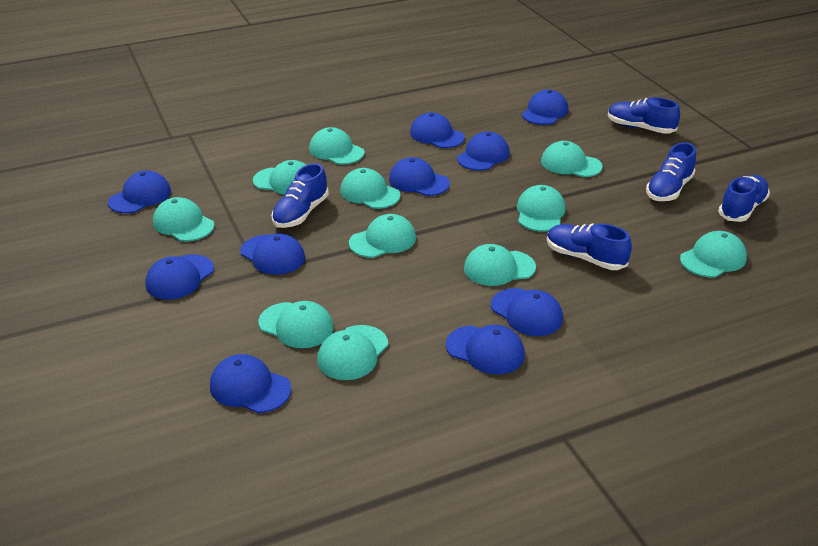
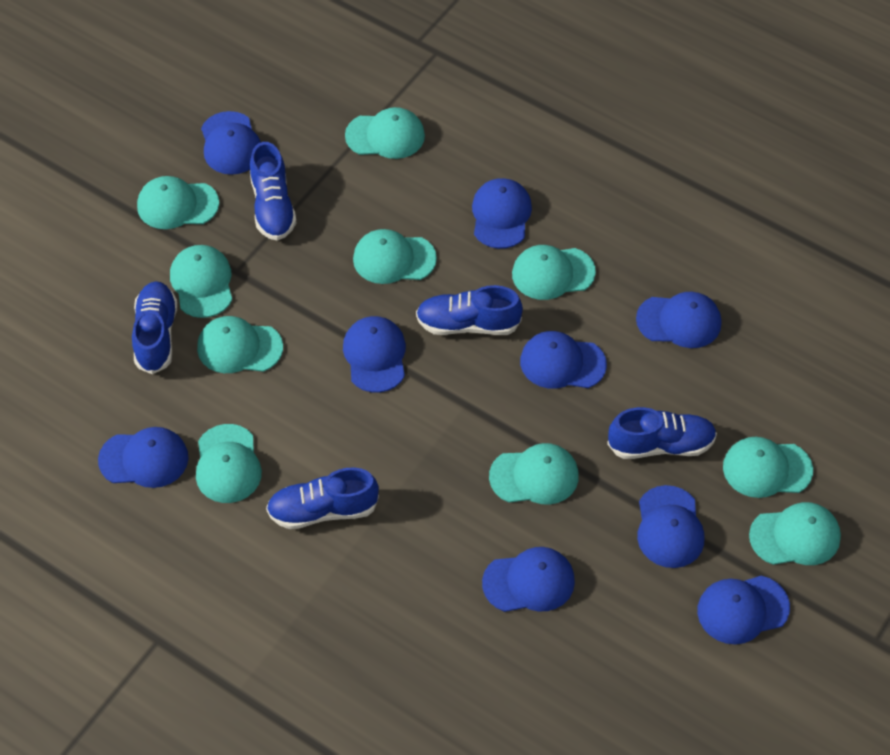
blue cap: 10 -> 9
turquoise cap: 11 -> 10

